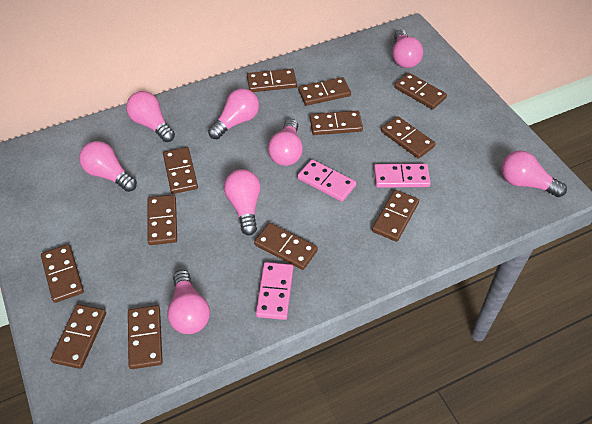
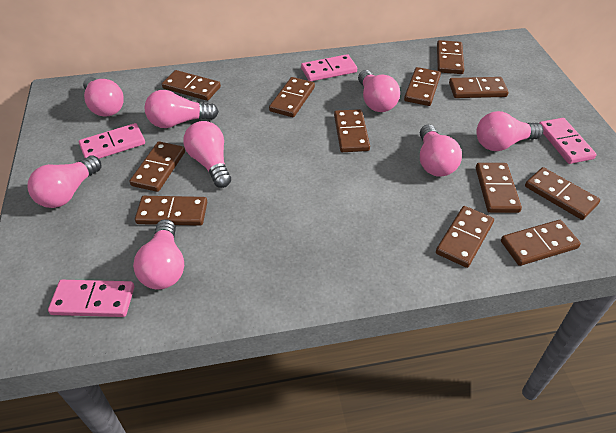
pink domino: 3 -> 4

